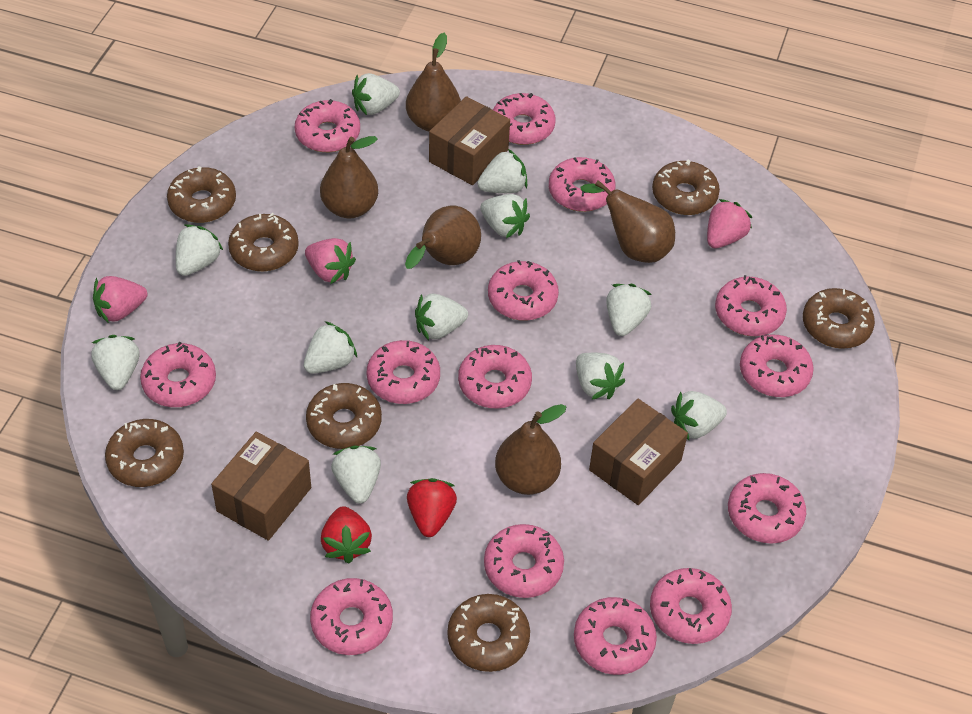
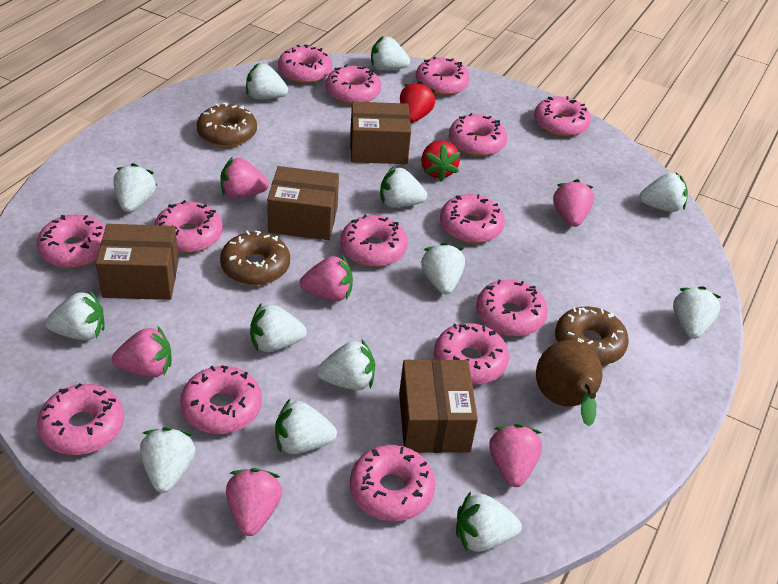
brown box: 3 -> 4
brown donut: 7 -> 3
brown pear: 5 -> 1
pink strawberry: 3 -> 6
white strawberry: 11 -> 13

